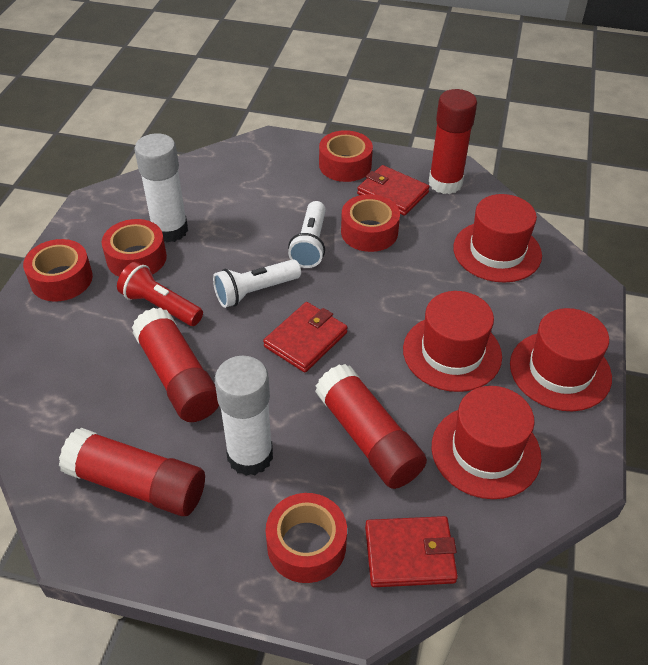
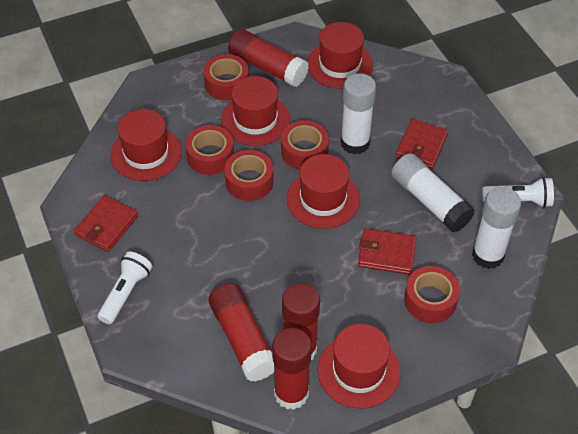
red flashlight: 1 -> 0
red hat: 4 -> 5
white glue stick: 2 -> 3

